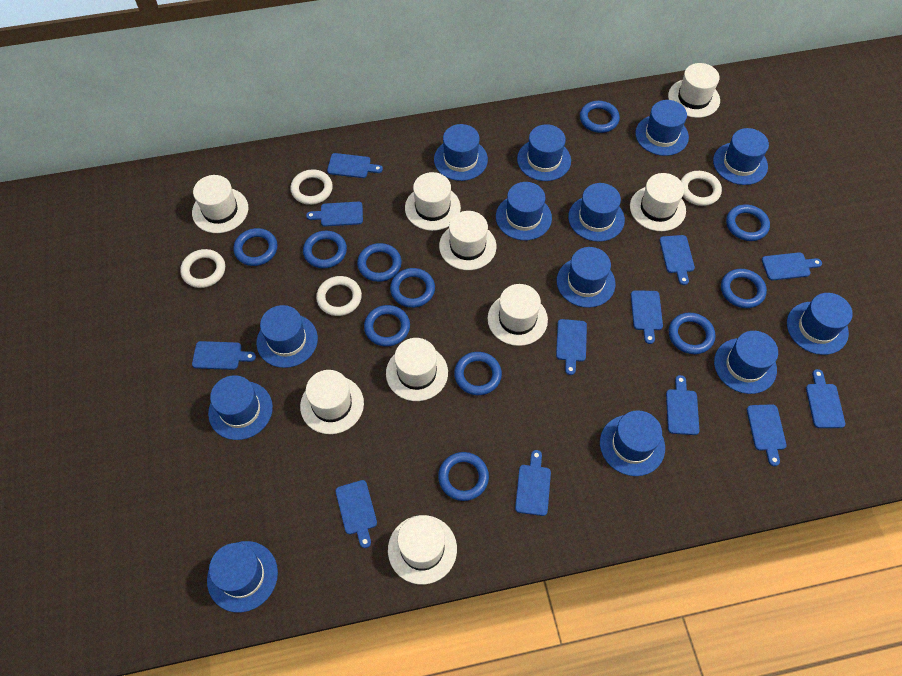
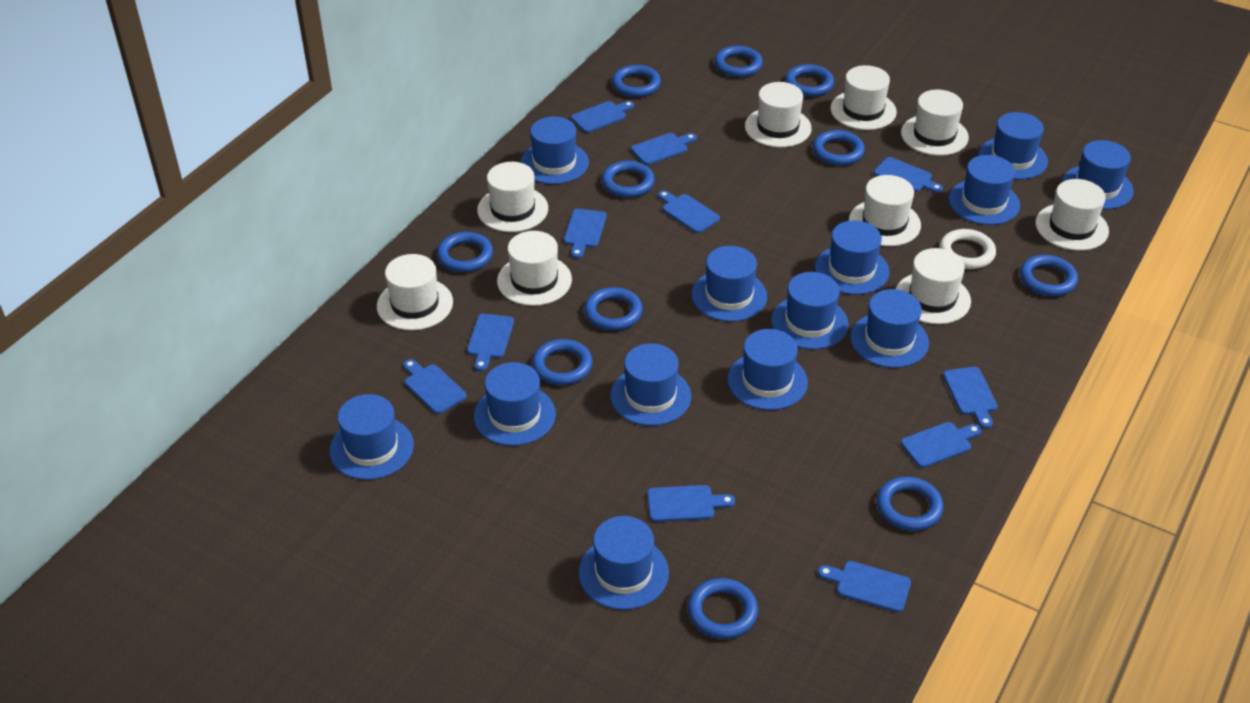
blue cutting board: 12 -> 11
white ring: 4 -> 1

